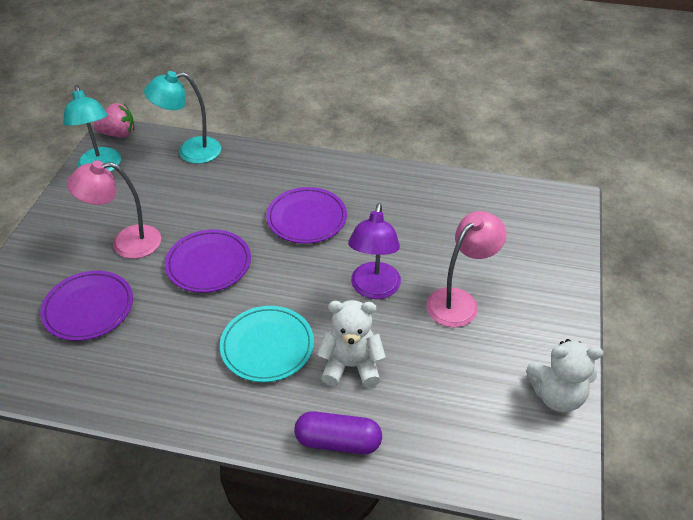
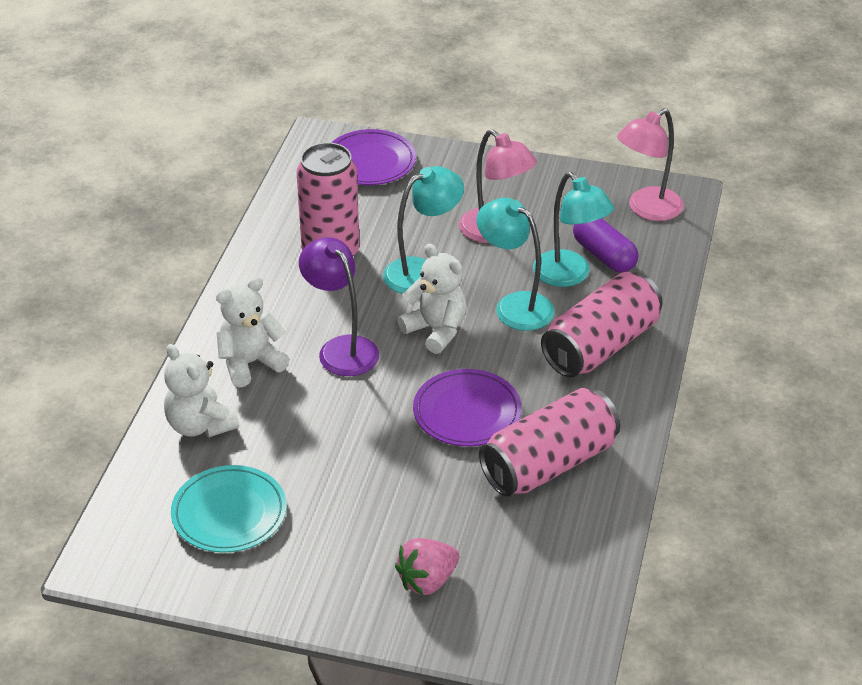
pink can: 0 -> 3
purple plate: 3 -> 2
turquoise lamp: 2 -> 3
white teddy bear: 2 -> 3

